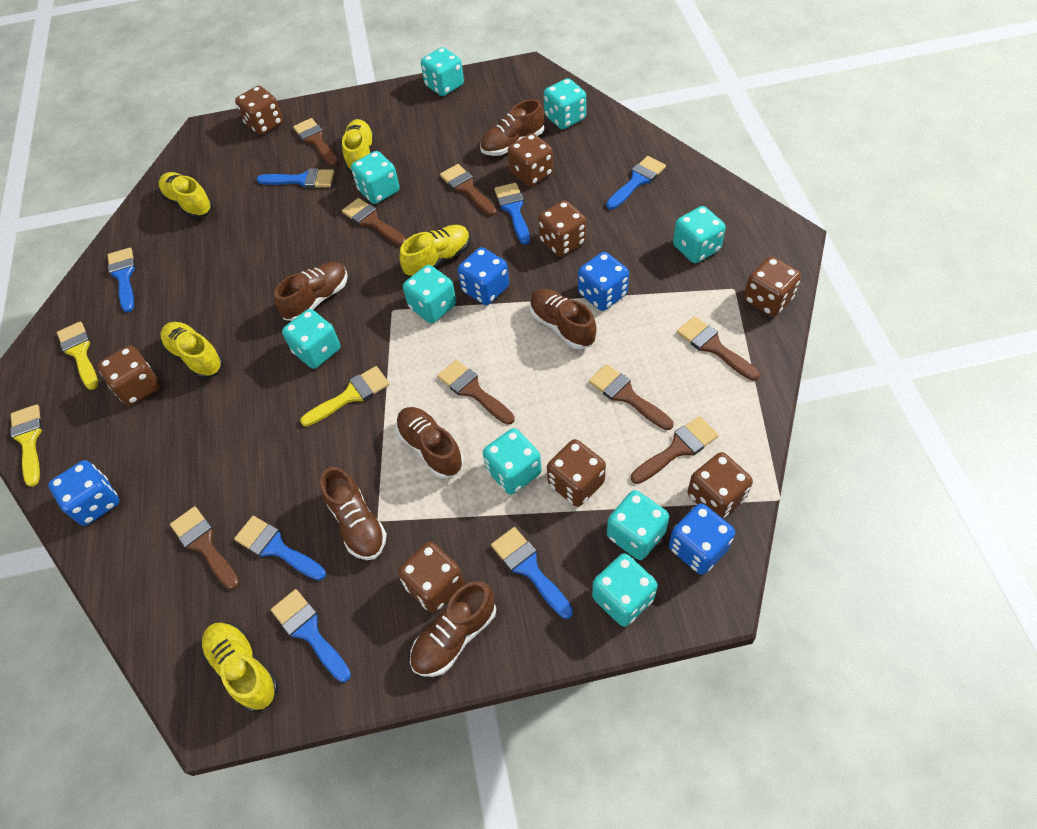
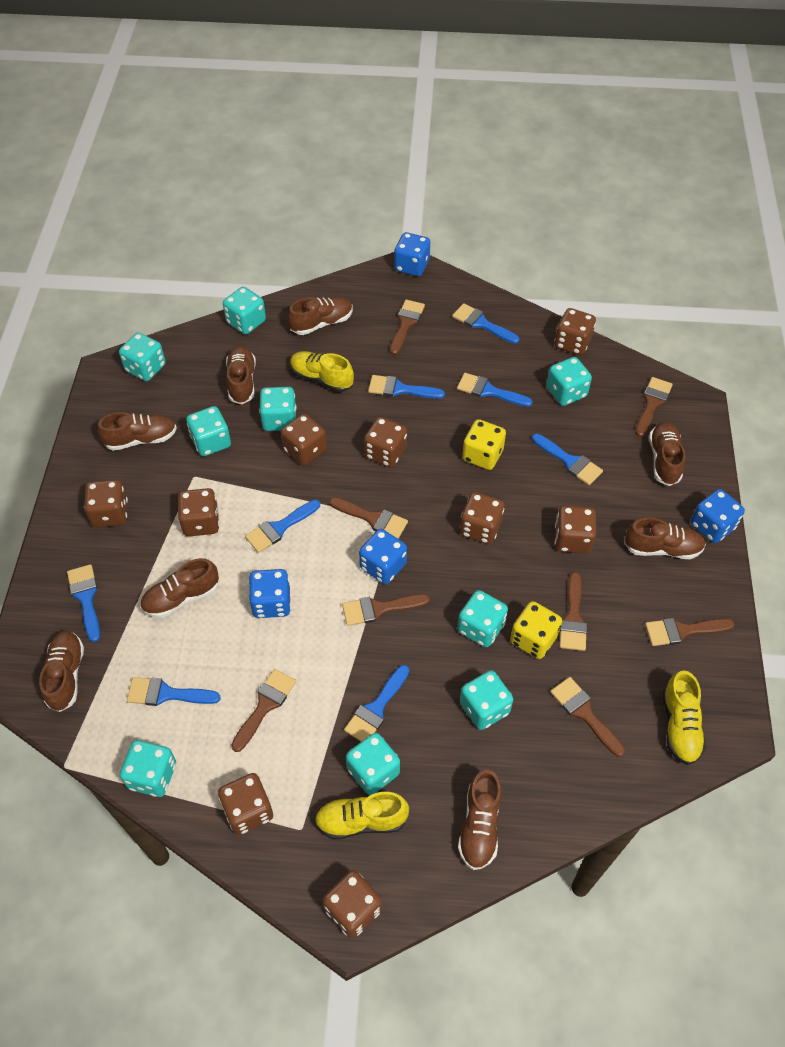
blue brush: 7 -> 8
brown dice: 8 -> 9
brown shoe: 6 -> 8
yellow brush: 3 -> 0
yellow dice: 0 -> 2
yellow shoe: 5 -> 3

